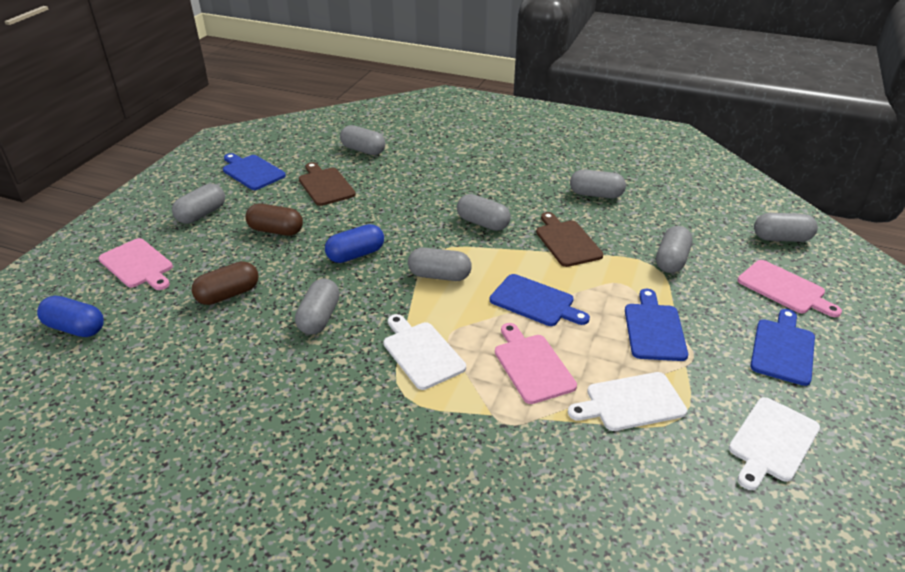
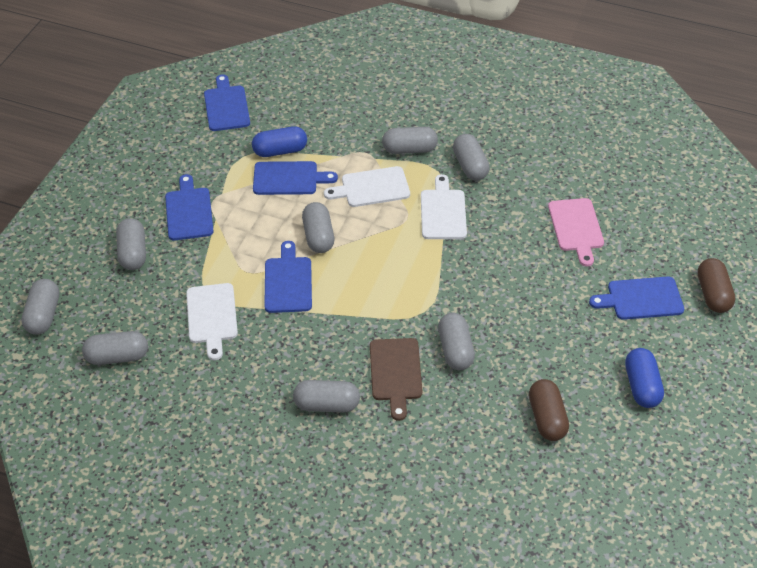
blue cutting board: 4 -> 5
brown cutting board: 2 -> 1
pink cutting board: 3 -> 1

